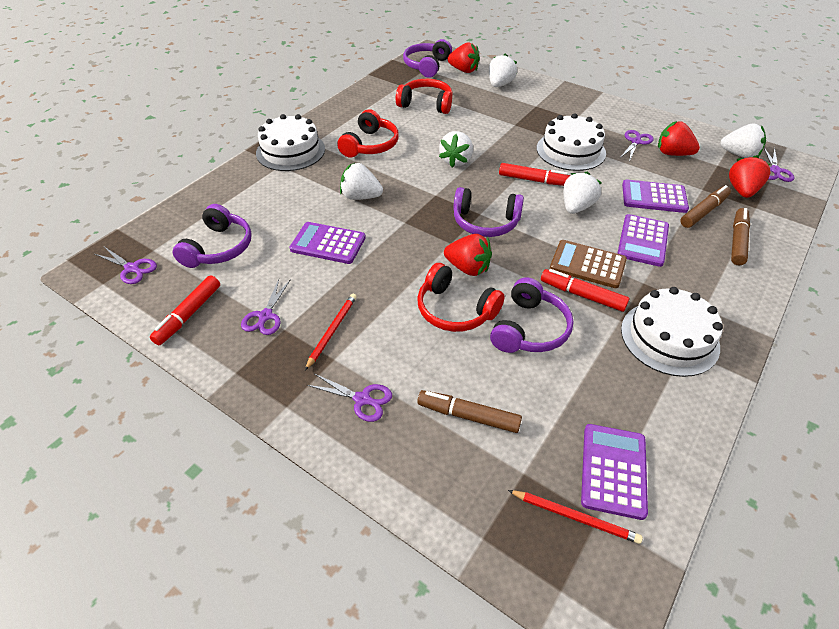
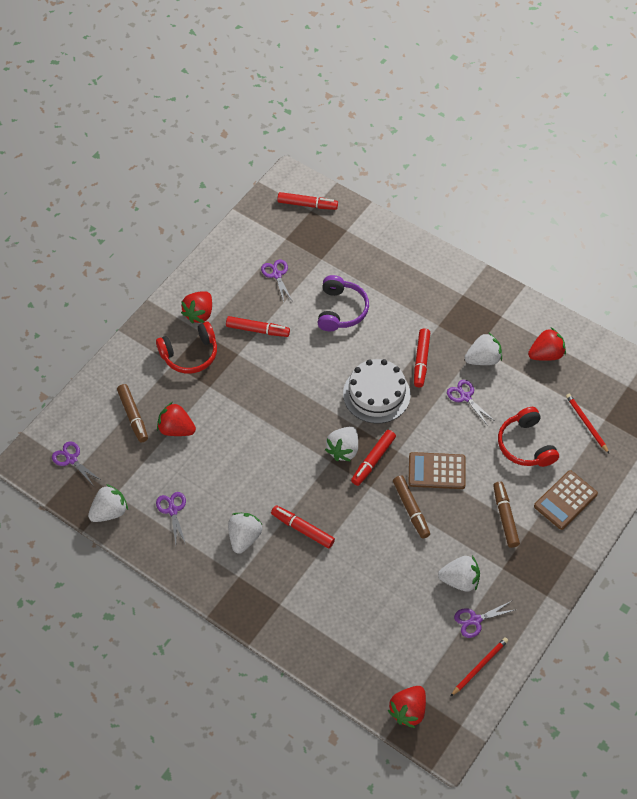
brown calculator: 1 -> 2
purple calculator: 4 -> 0
purple headphones: 4 -> 1
red headphones: 3 -> 2
red marker: 3 -> 5
white cake: 3 -> 1

